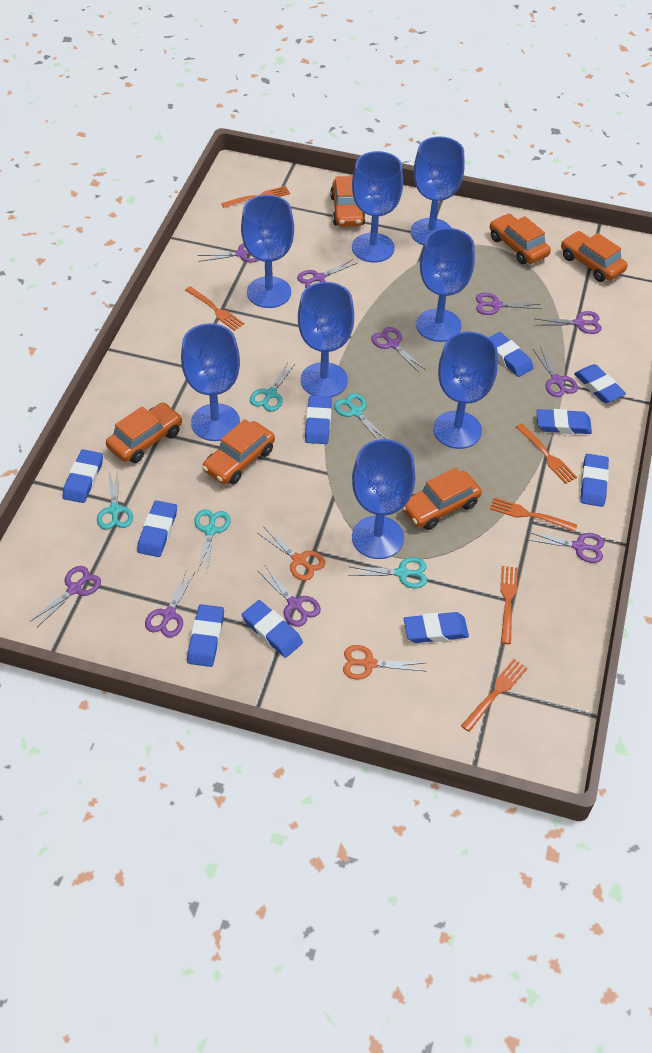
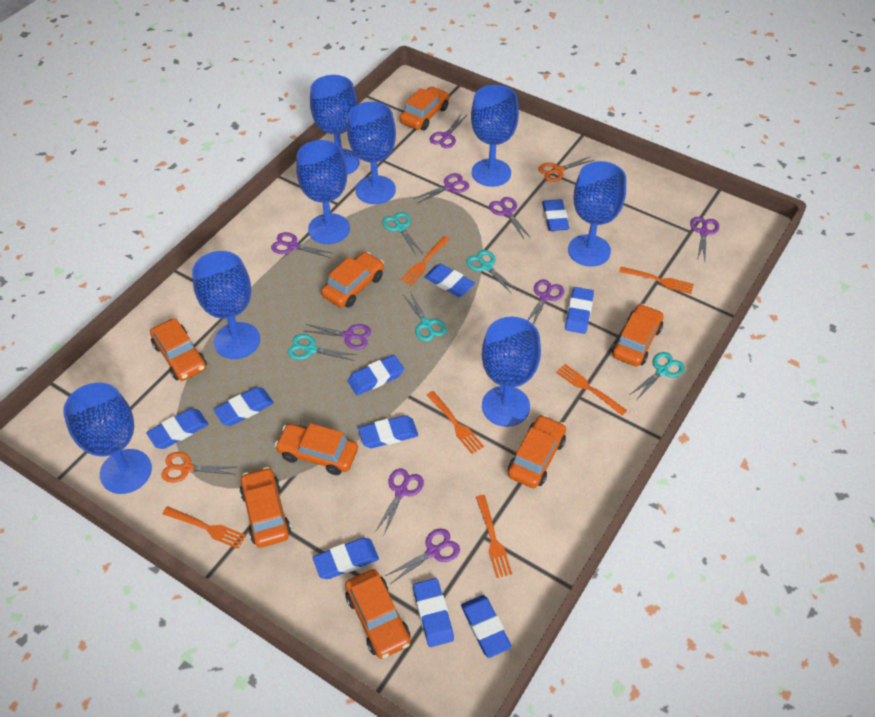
orange car: 6 -> 8
purple scissors: 10 -> 9

